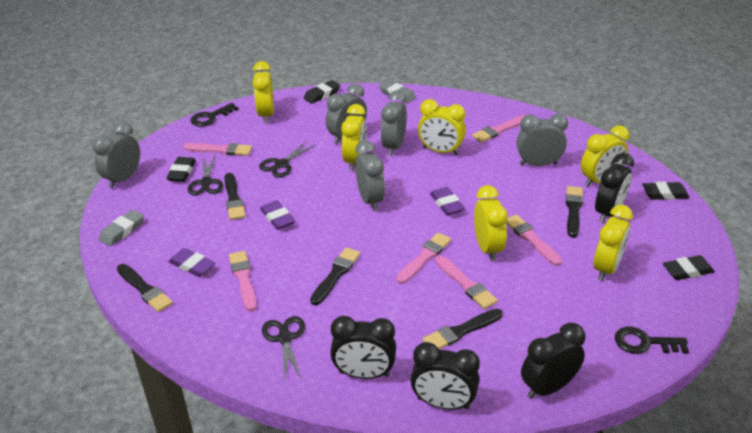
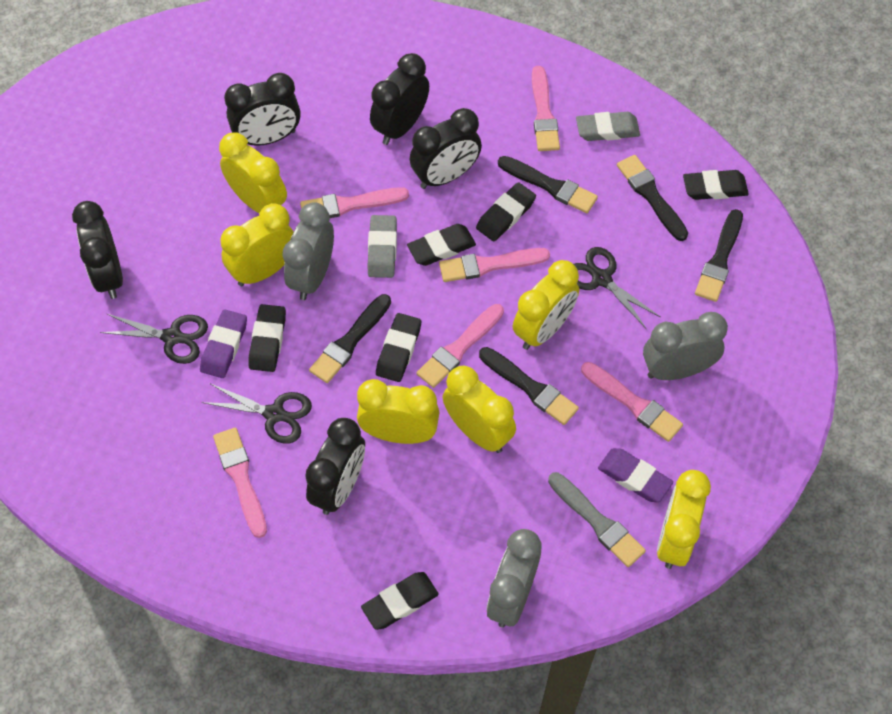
black clock: 4 -> 5
black eraser: 4 -> 6
black key: 2 -> 0
grey brush: 0 -> 1
grey clock: 5 -> 3
purple eraser: 3 -> 2

